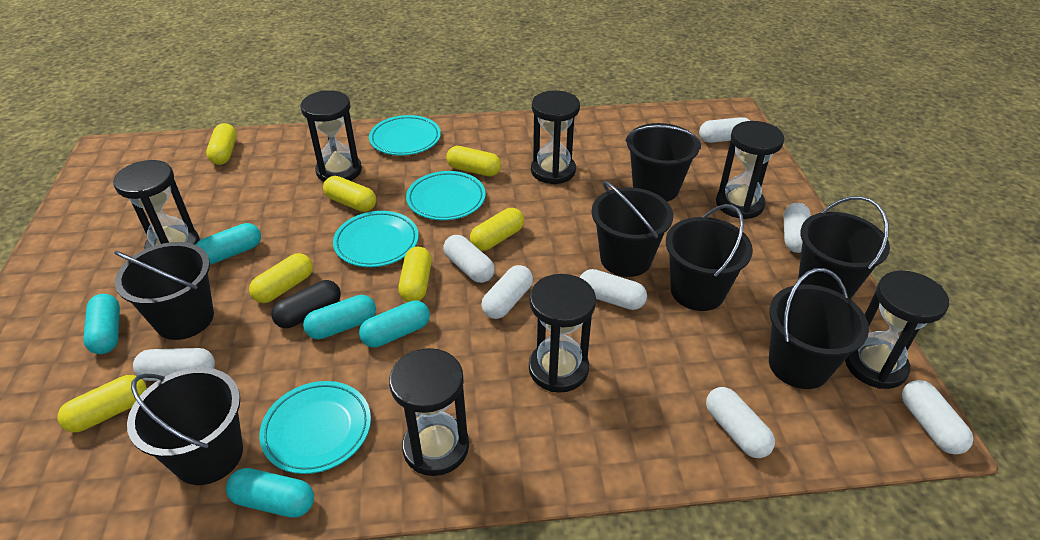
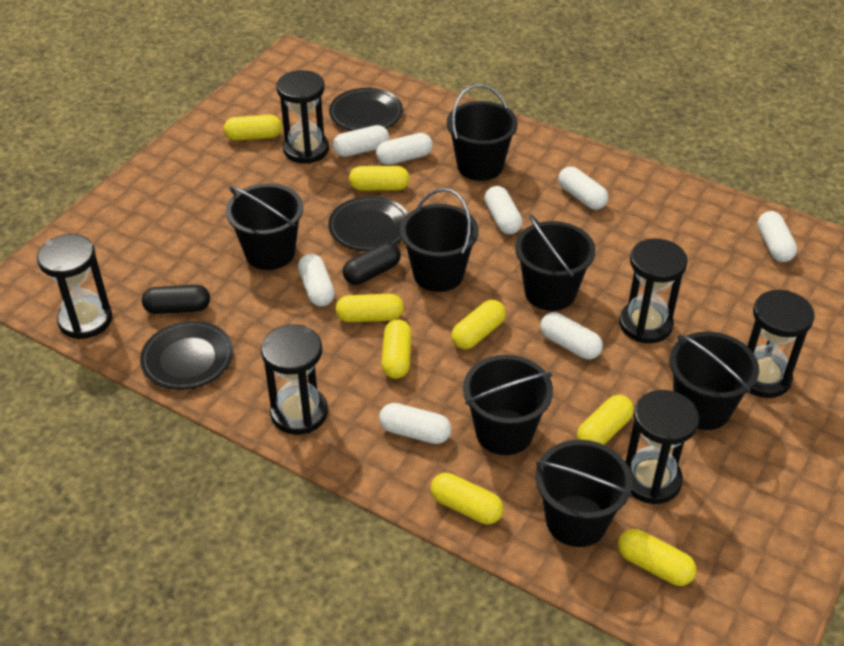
black capsule: 1 -> 2
black hourglass: 7 -> 6
black plate: 0 -> 3
turquoise capsule: 5 -> 0
turquoise plate: 4 -> 0
yellow capsule: 7 -> 8

